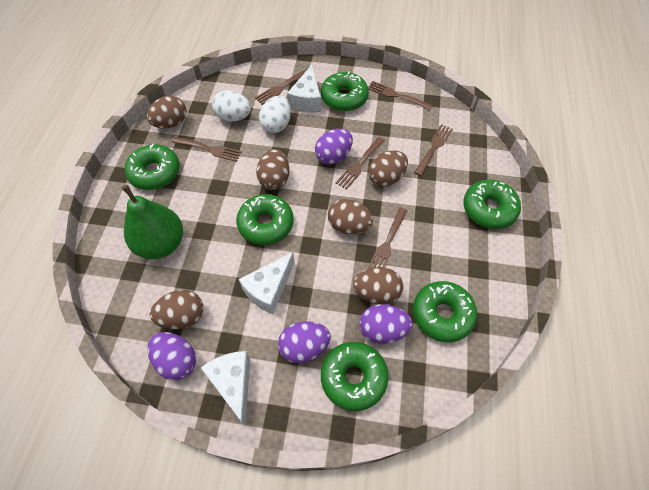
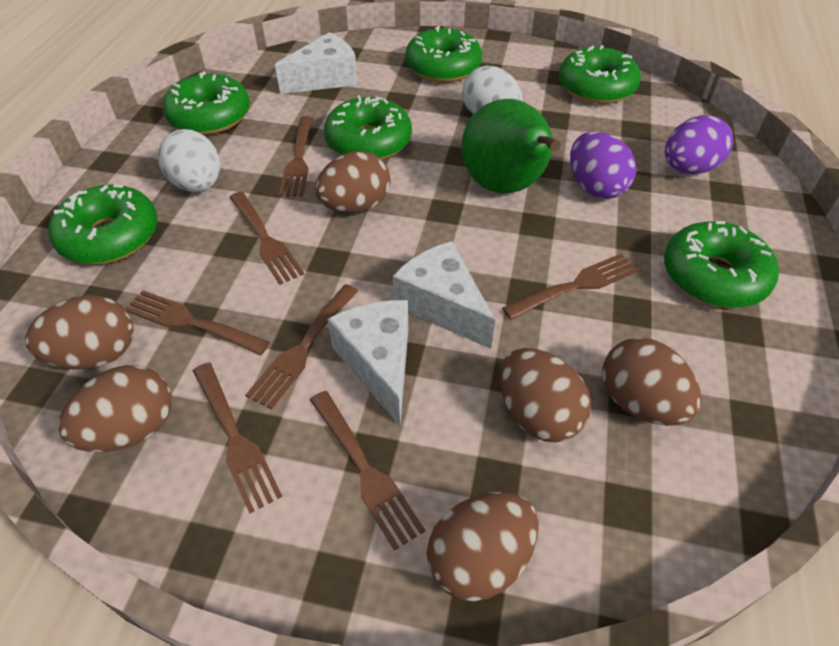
brown fork: 6 -> 7
purple egg: 4 -> 2

